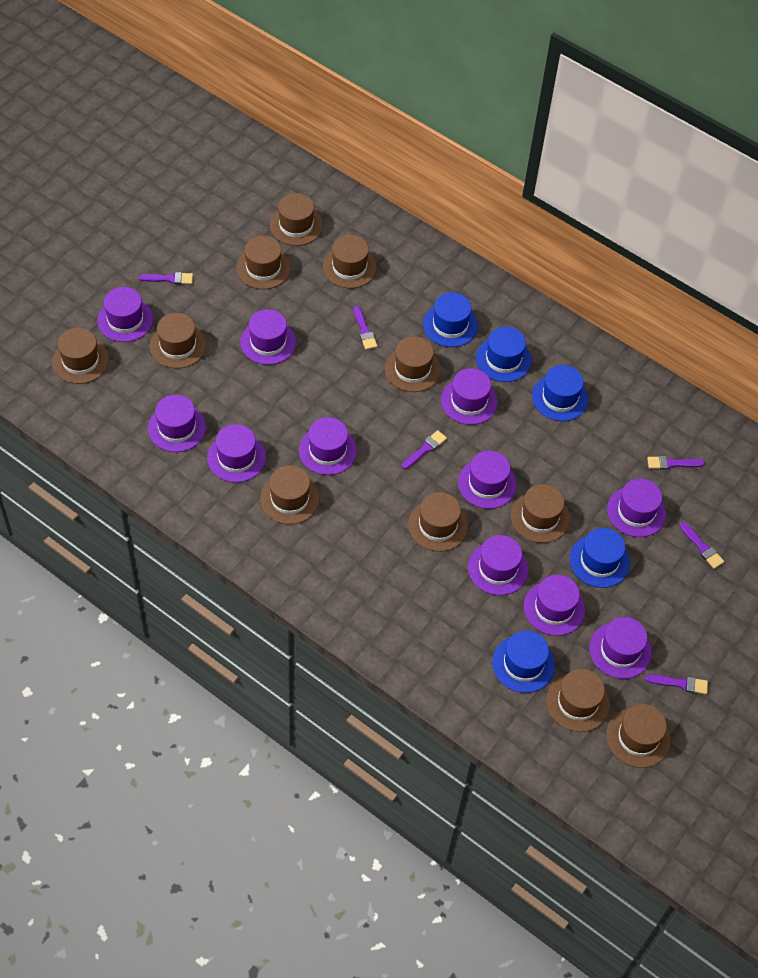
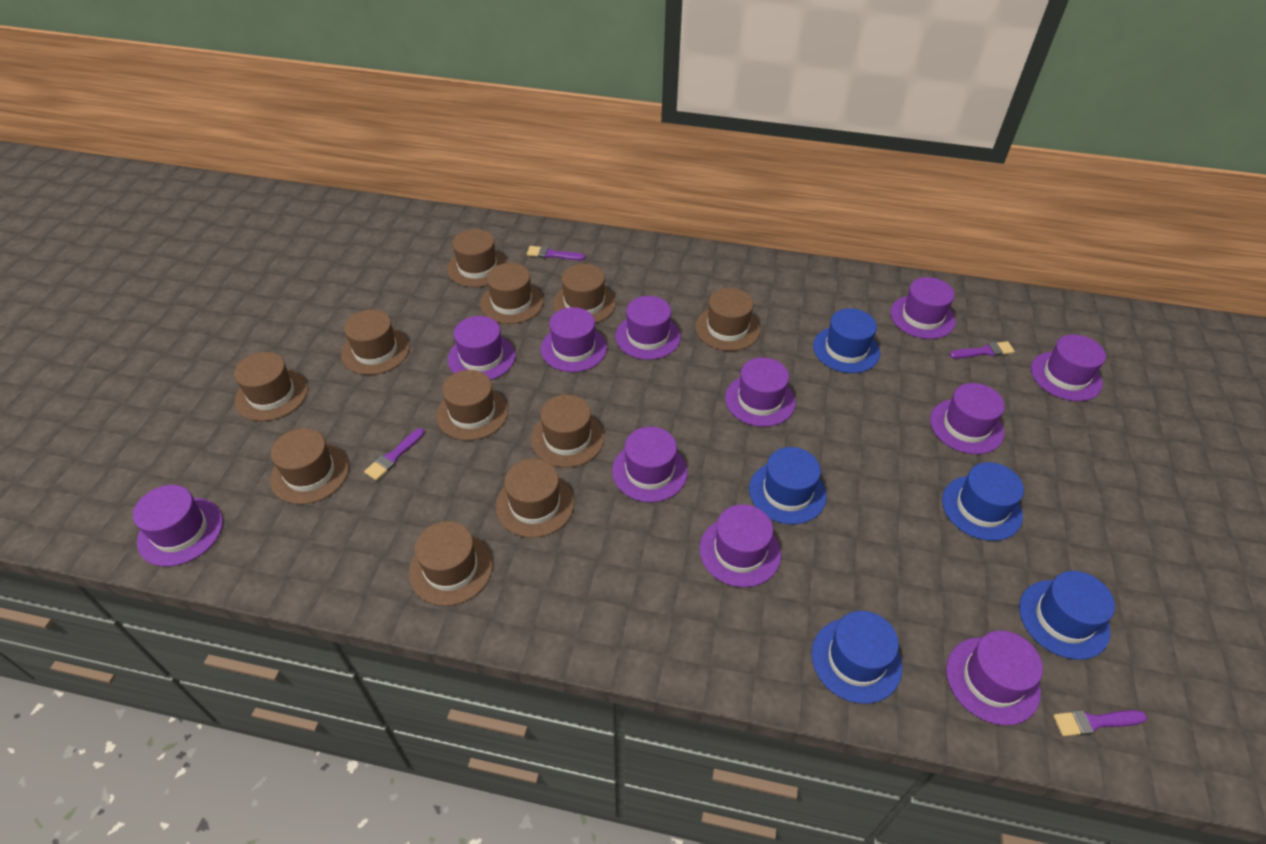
purple brush: 6 -> 4

